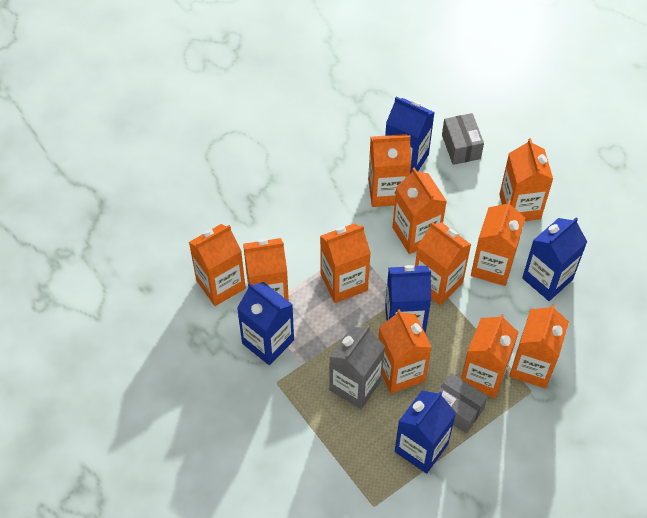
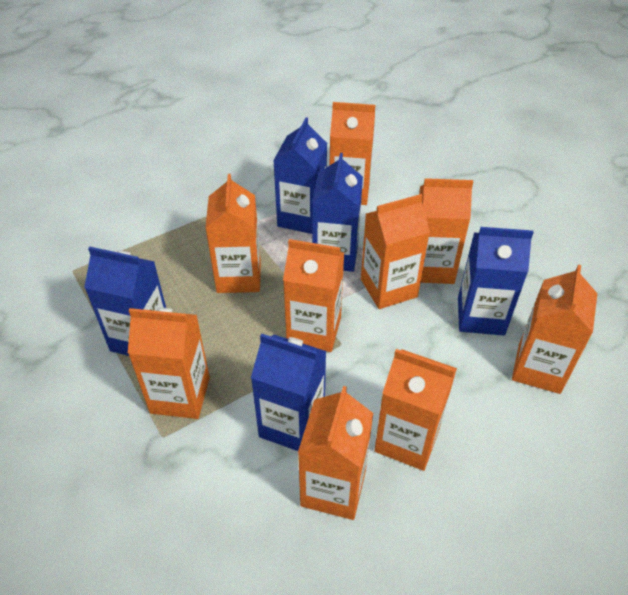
grey box: 2 -> 0
grey carton: 1 -> 0
orange carton: 11 -> 9

